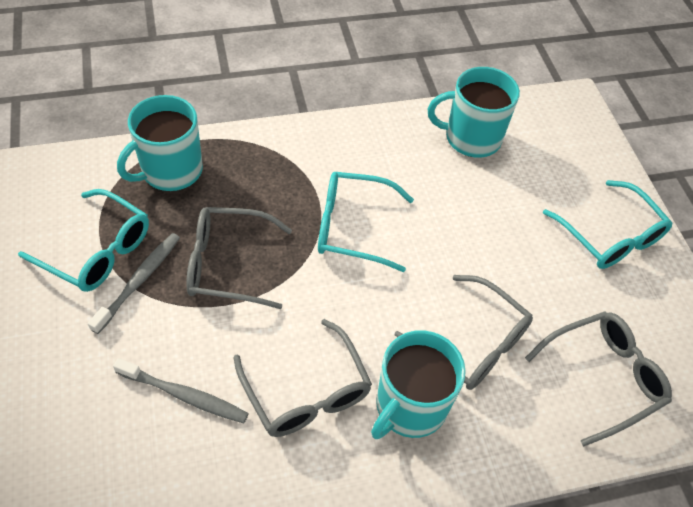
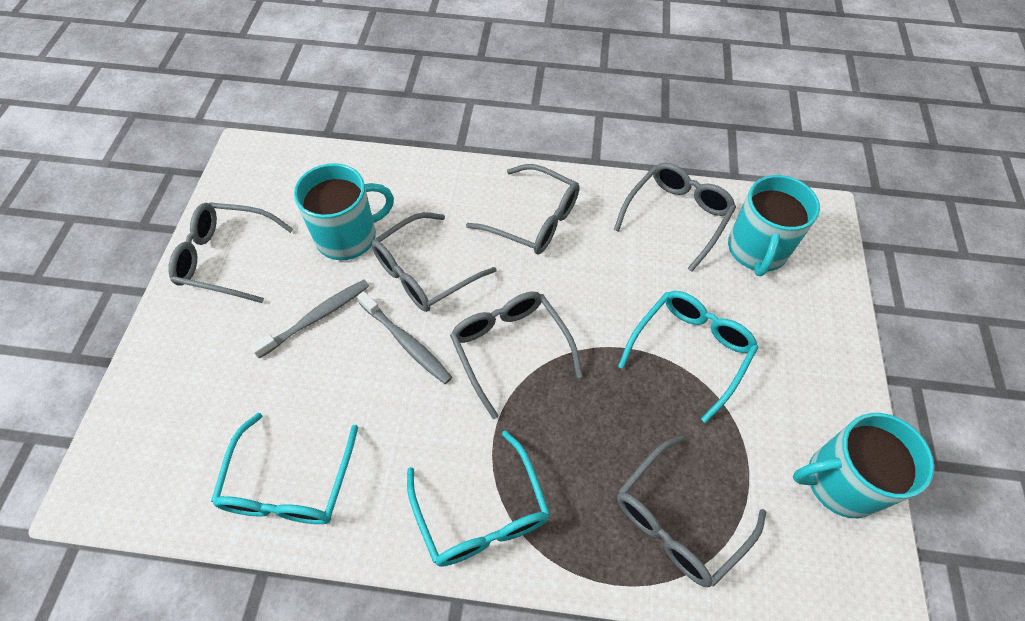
grey glasses: 4 -> 6

